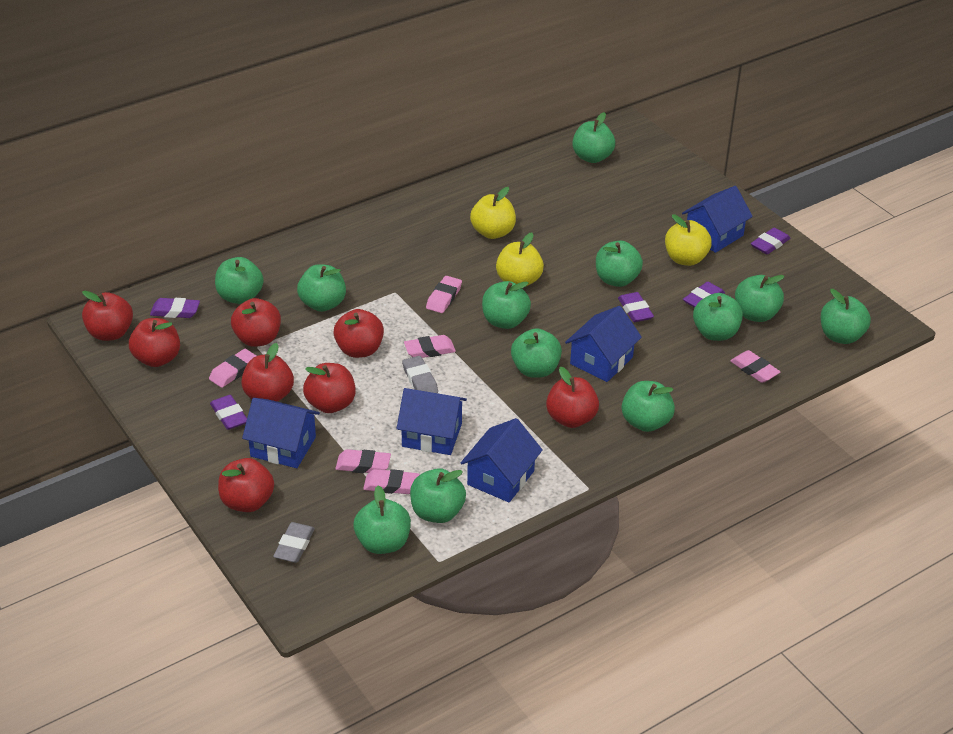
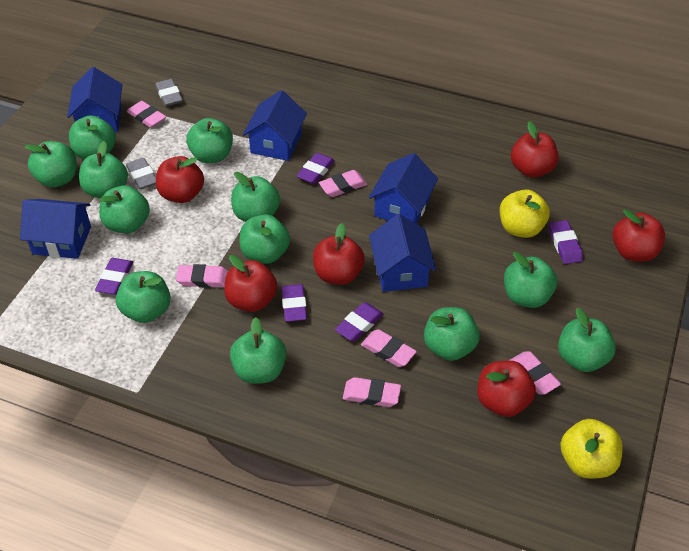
red apple: 8 -> 6
yellow apple: 3 -> 2

